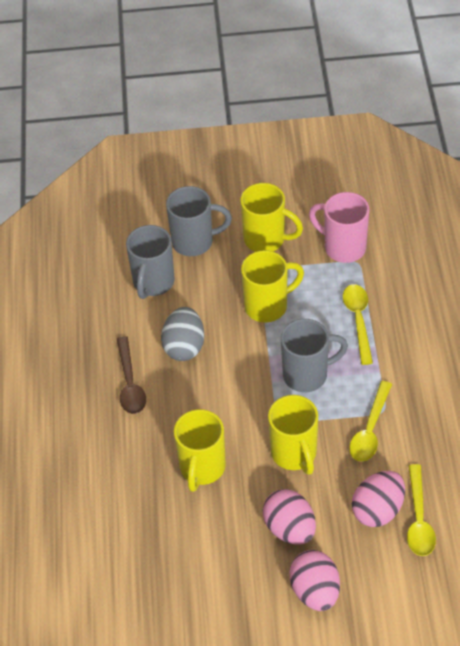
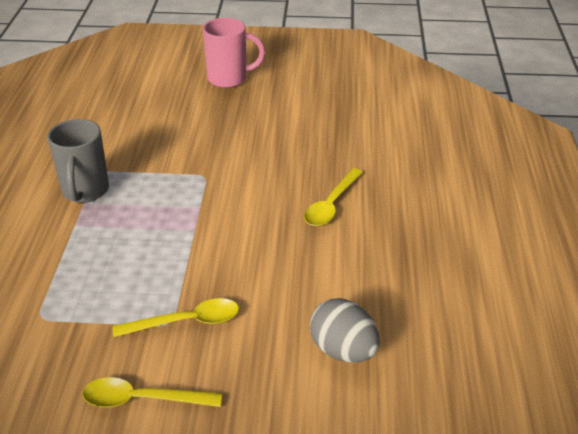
brown spoon: 1 -> 0
grey mug: 3 -> 1
pink egg: 3 -> 0
yellow mug: 4 -> 0

